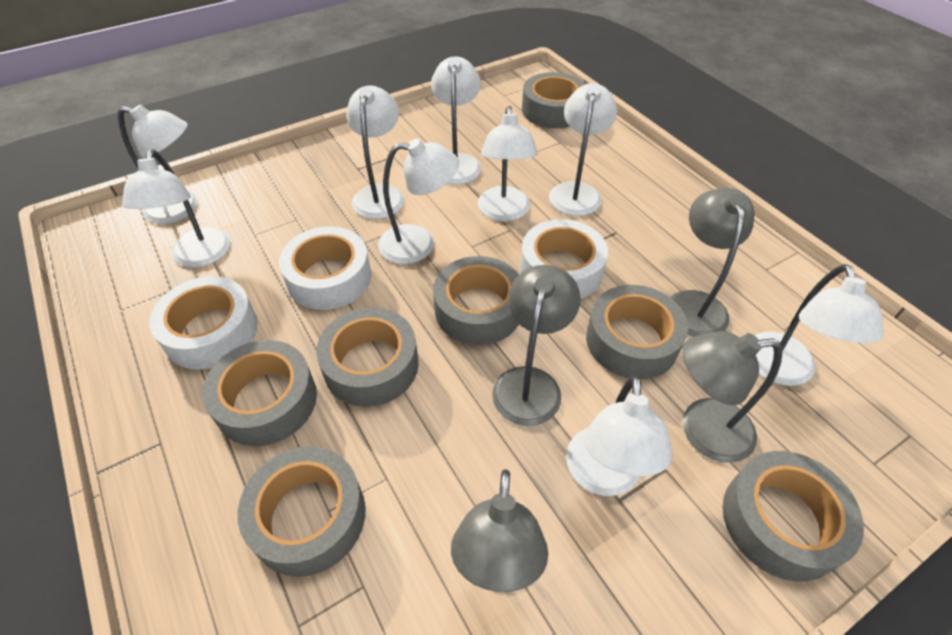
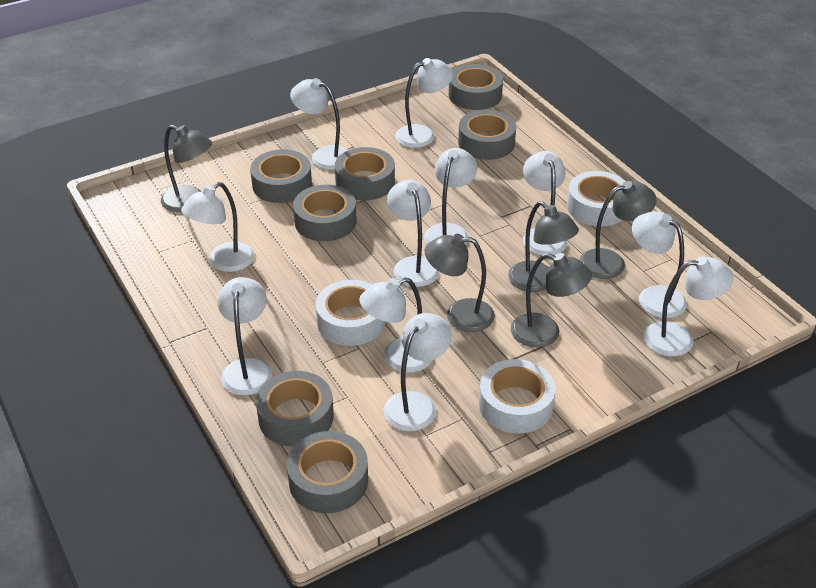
grey lamp: 4 -> 5
white lamp: 9 -> 11

